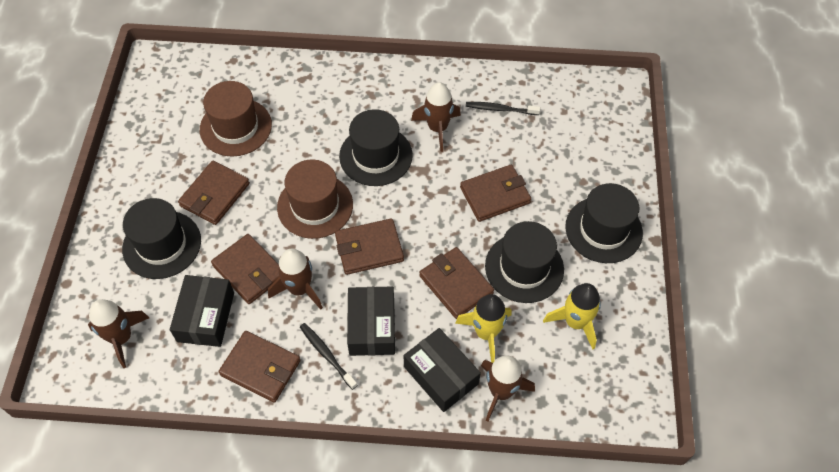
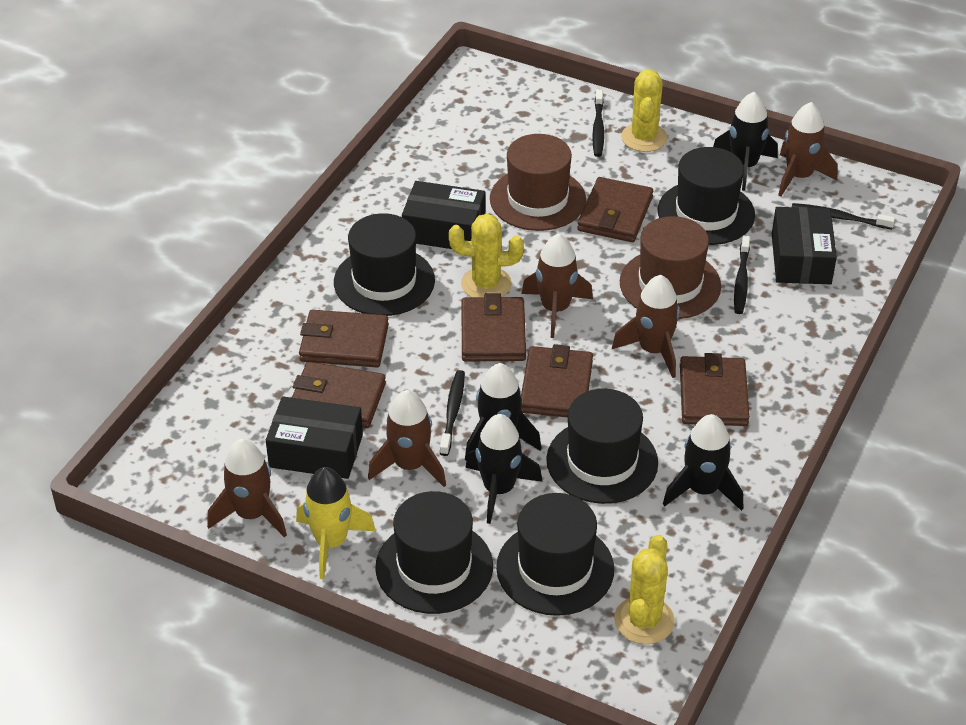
black hat: 4 -> 5
black rocket: 0 -> 4
black toothbrush: 2 -> 4
brown rocket: 4 -> 5
yellow cactus: 0 -> 3
yellow rocket: 2 -> 1

